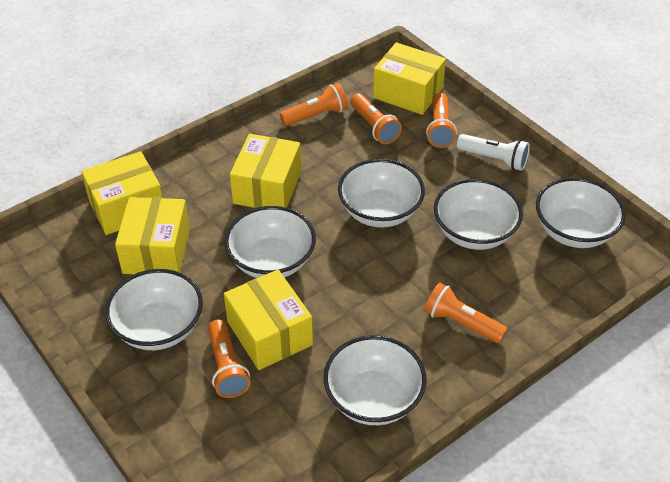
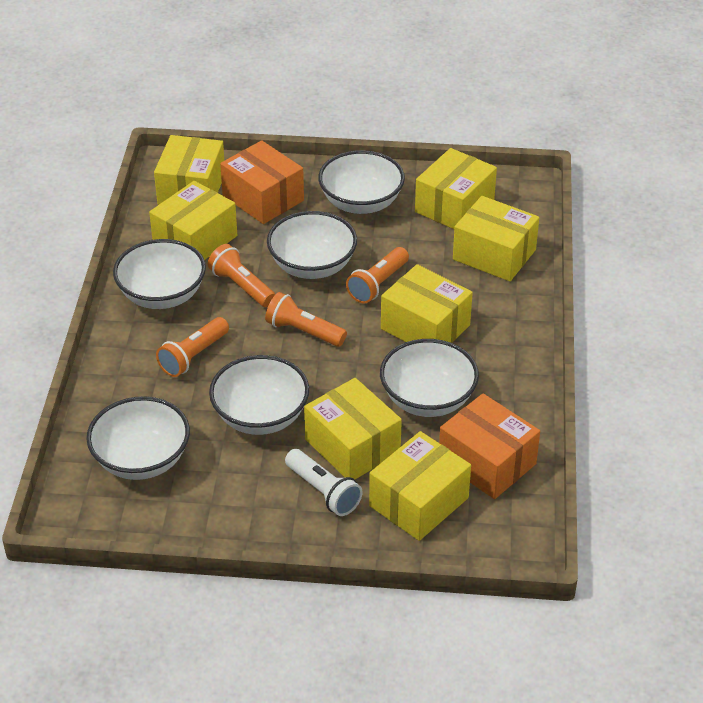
orange box: 0 -> 2
orange flashlight: 5 -> 4
yellow box: 5 -> 7

